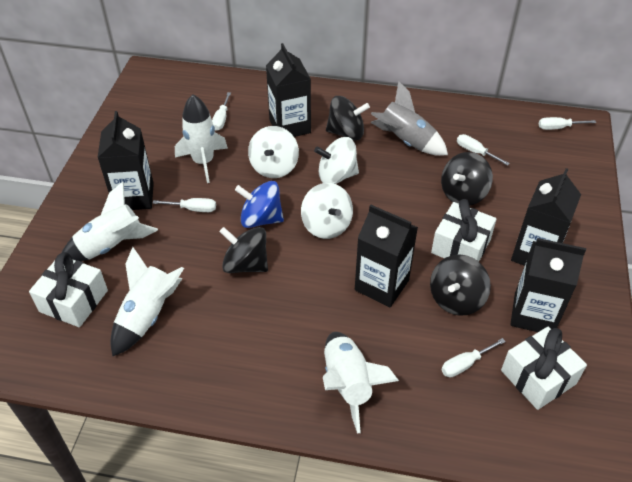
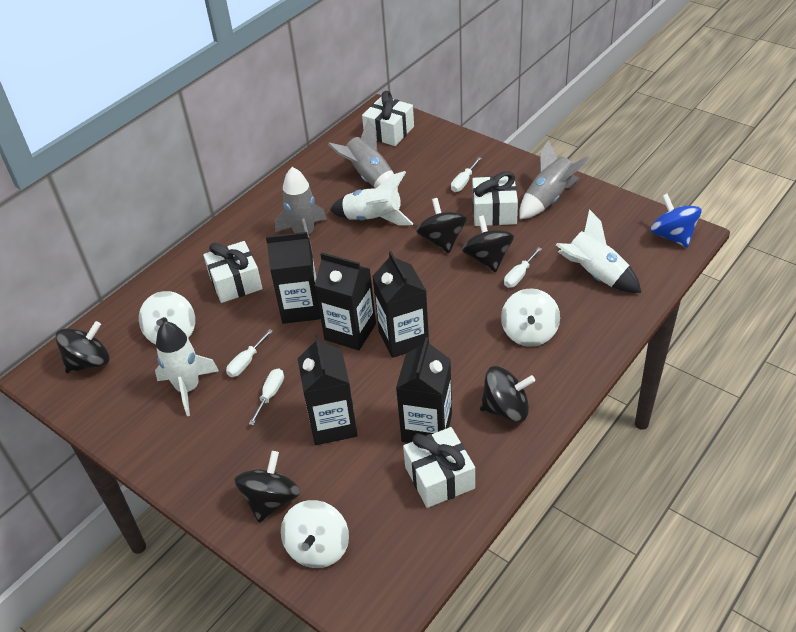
black spinning top: 4 -> 5
grey rocket: 1 -> 3
white gift: 3 -> 4
white rocket: 4 -> 3
white screwdriver: 5 -> 4

